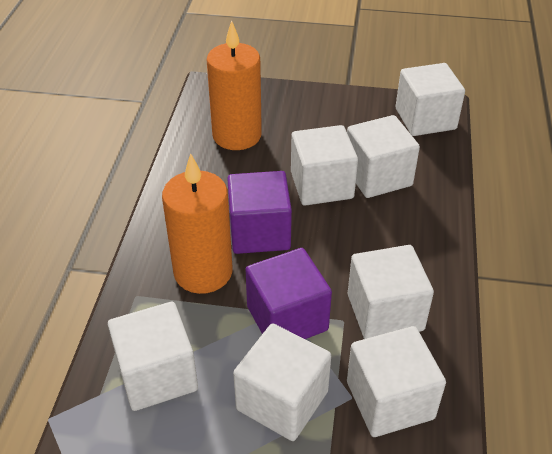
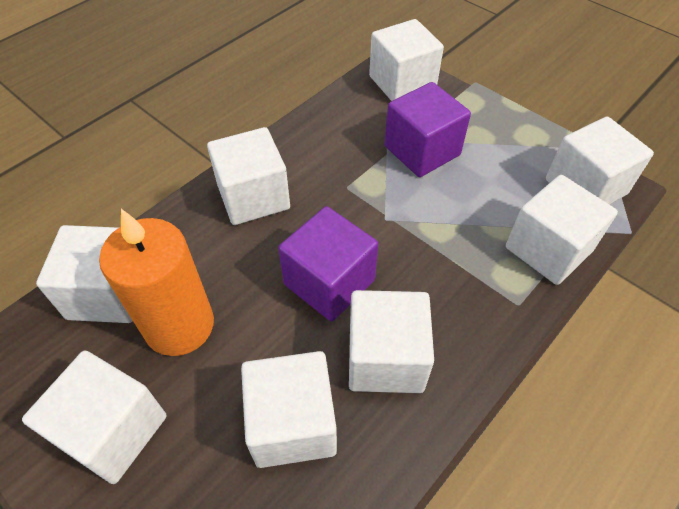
orange candle: 2 -> 1
white cube: 7 -> 8

